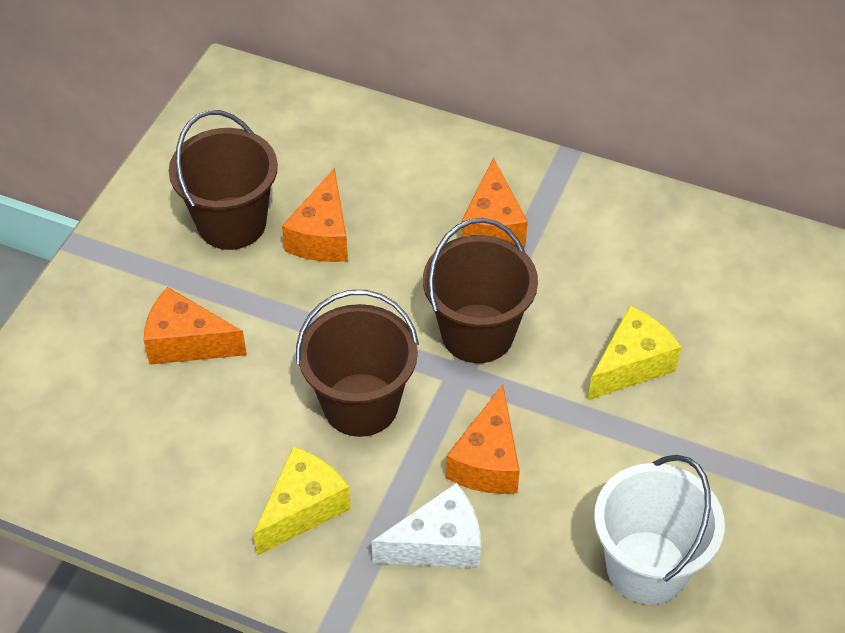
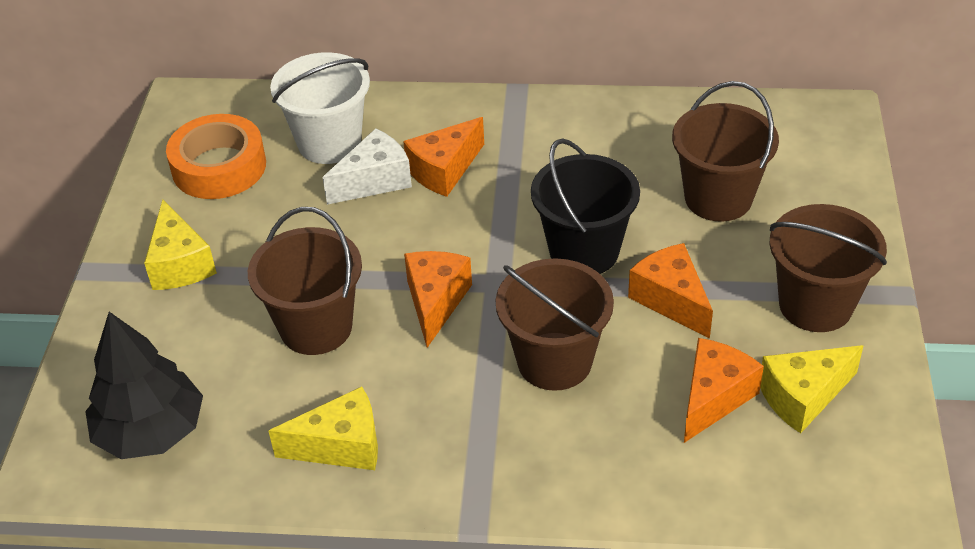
black bucket: 0 -> 1
black tree: 0 -> 1
brown bucket: 3 -> 4
orange tape: 0 -> 1
yellow cheese: 2 -> 3

